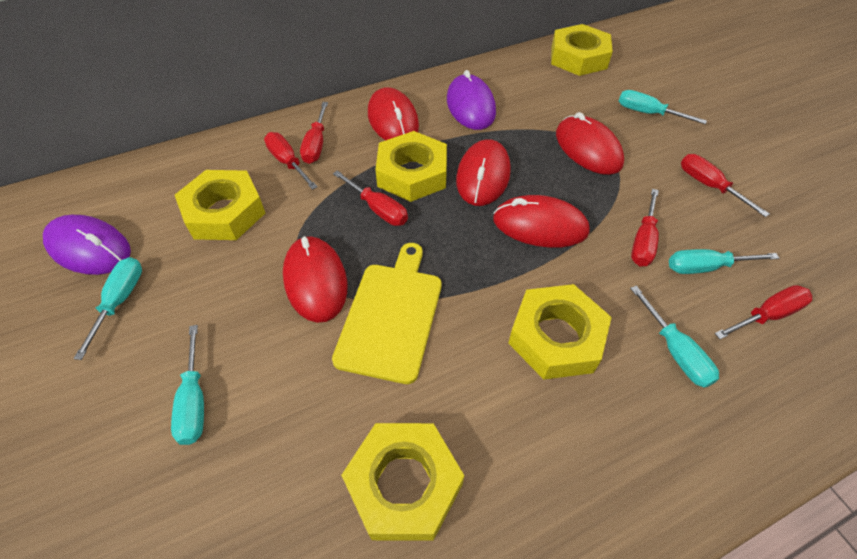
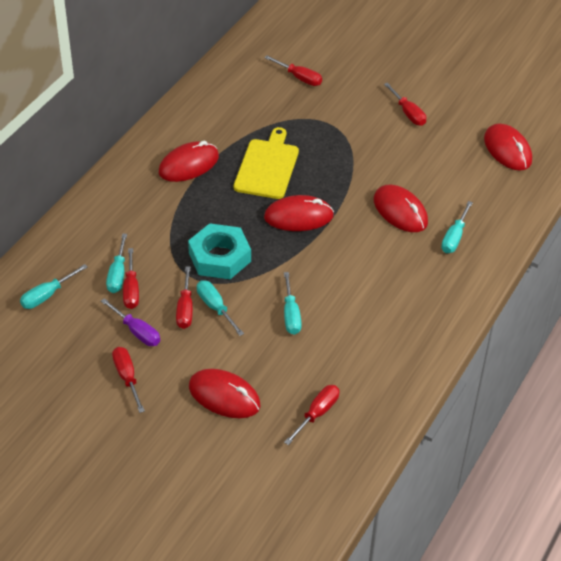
purple mouse: 2 -> 0
purple screwdriver: 0 -> 1
turquoise nut: 0 -> 1
yellow nut: 5 -> 0

